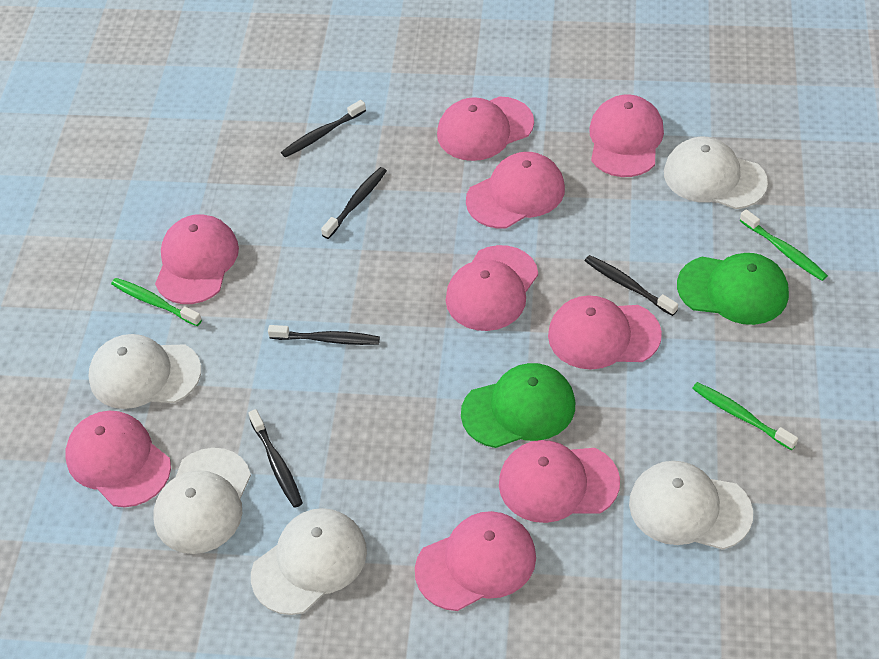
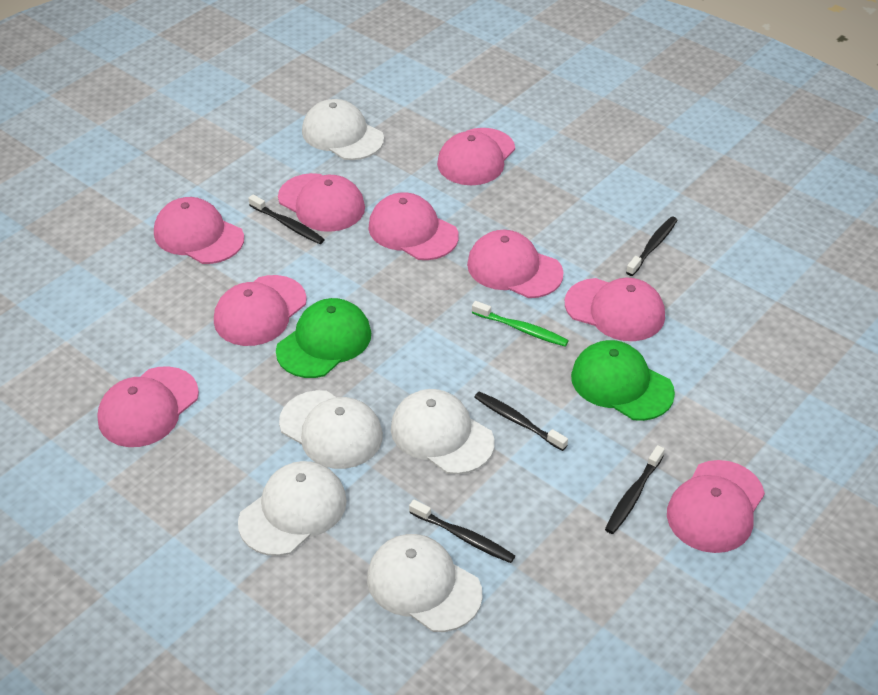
green toothbrush: 3 -> 1

